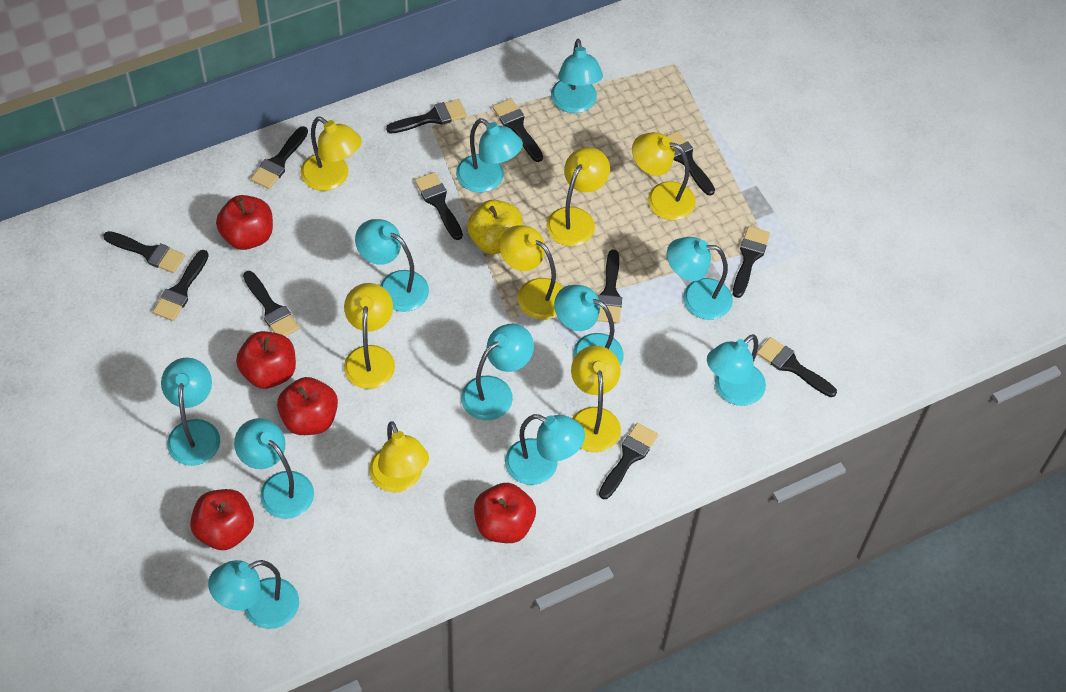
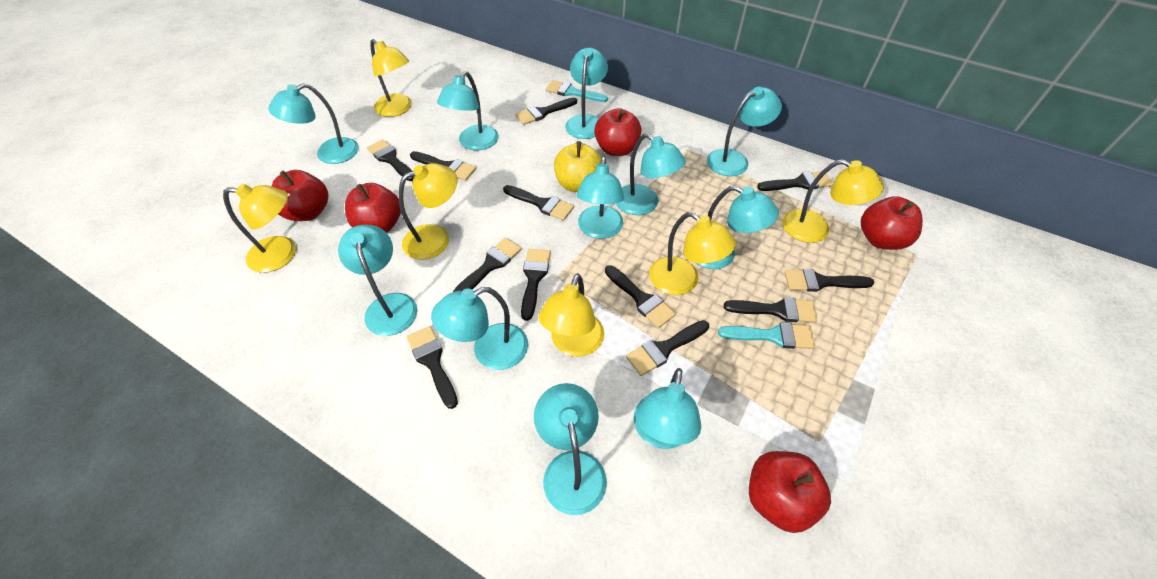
turquoise brush: 0 -> 2
yellow lamp: 7 -> 6

